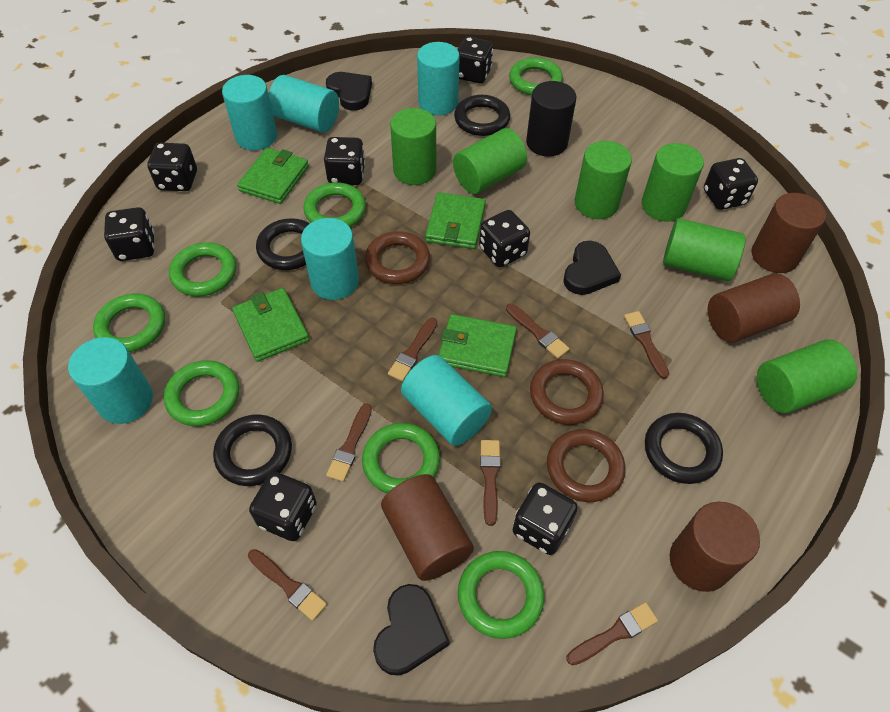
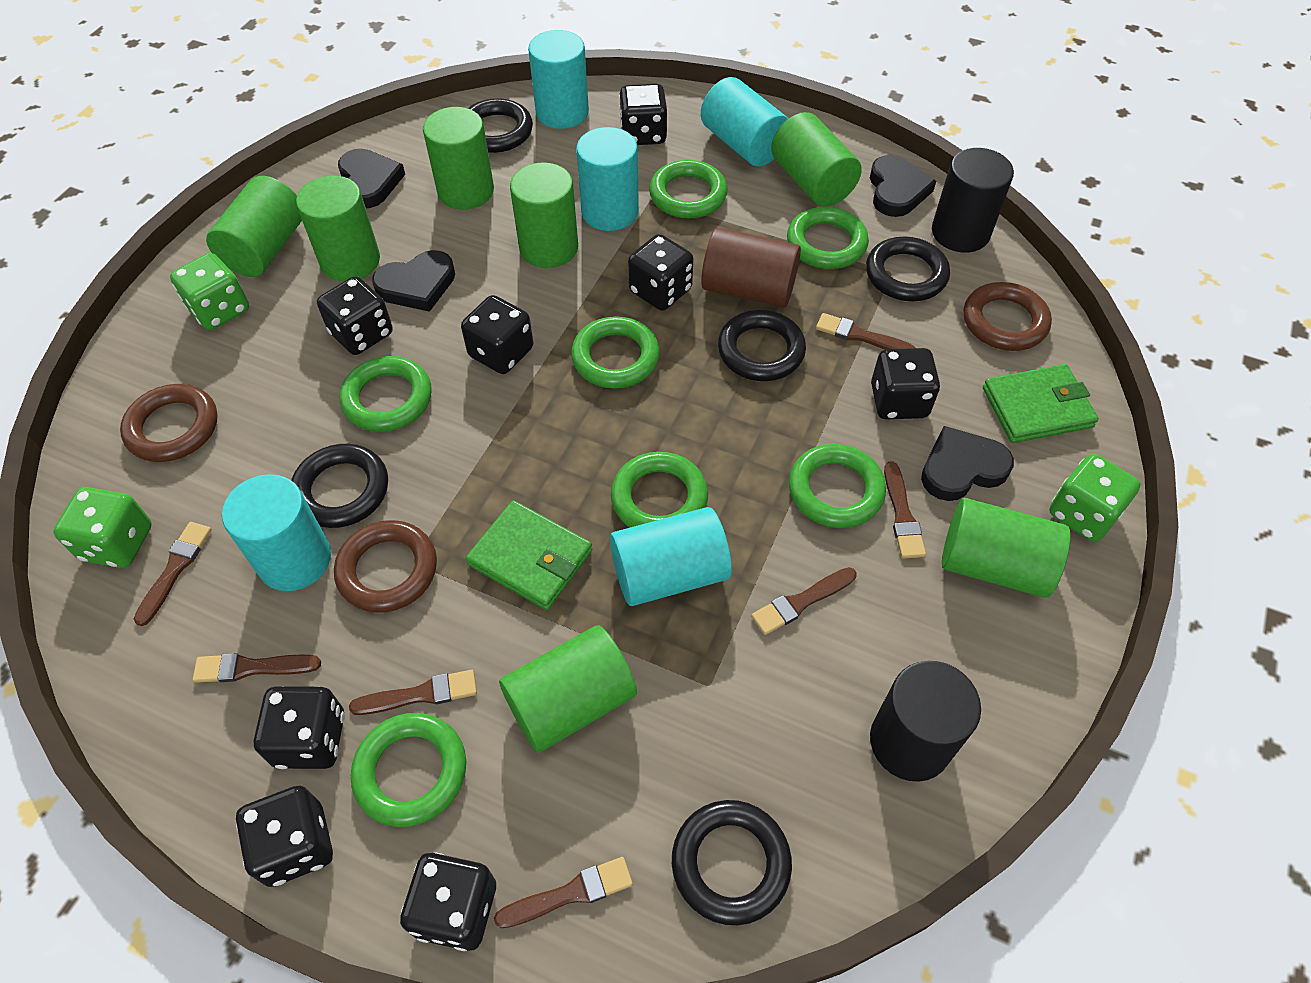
black cylinder: 1 -> 2
black heart: 3 -> 4
black ring: 4 -> 5
brown cylinder: 4 -> 1
green cylinder: 6 -> 7
green dice: 0 -> 3
green wallet: 4 -> 2
turquoise cylinder: 6 -> 5

